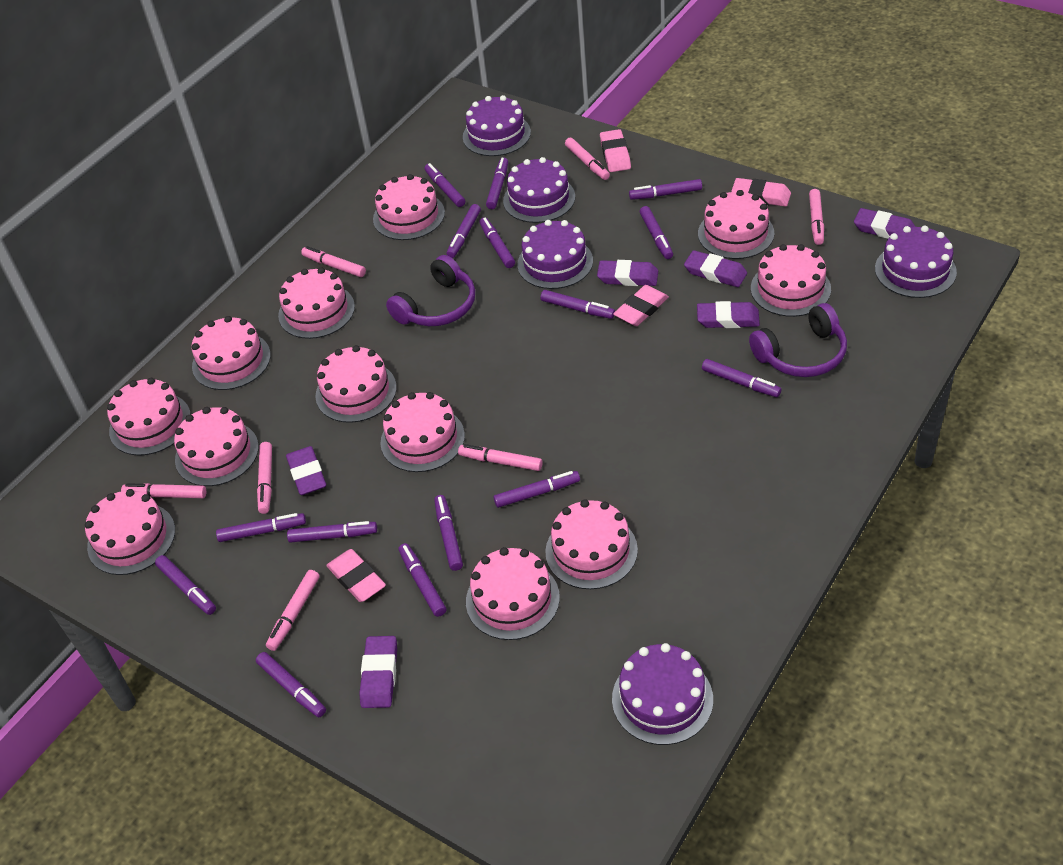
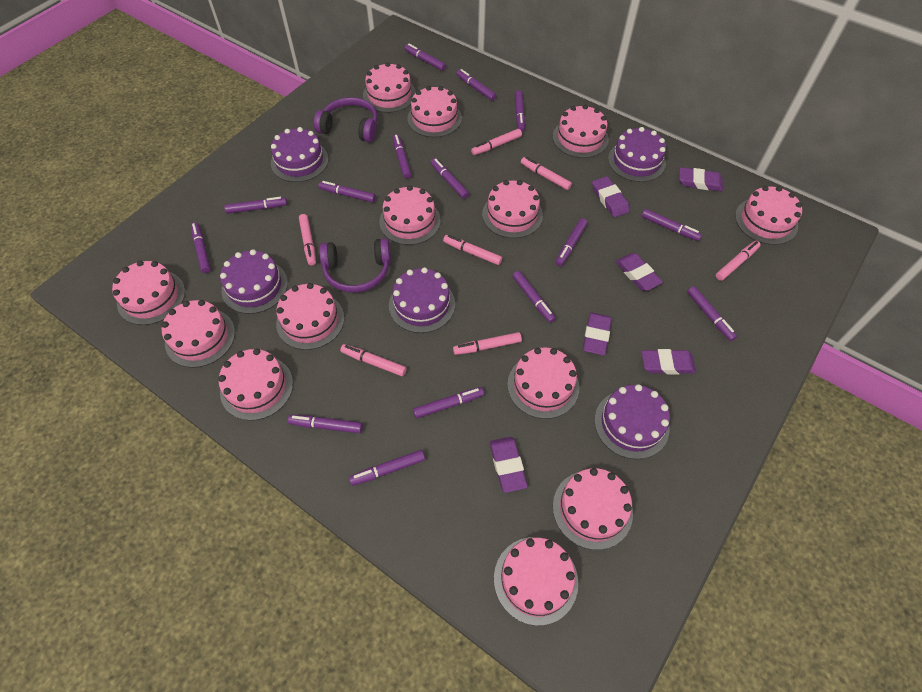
pink cake: 12 -> 13
pink eraser: 4 -> 0

